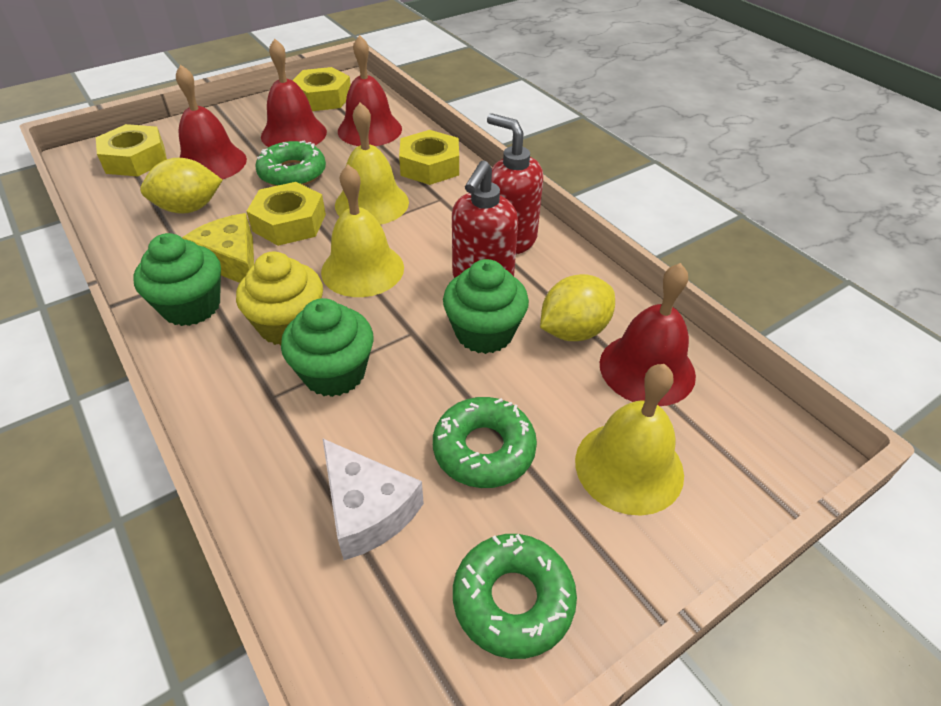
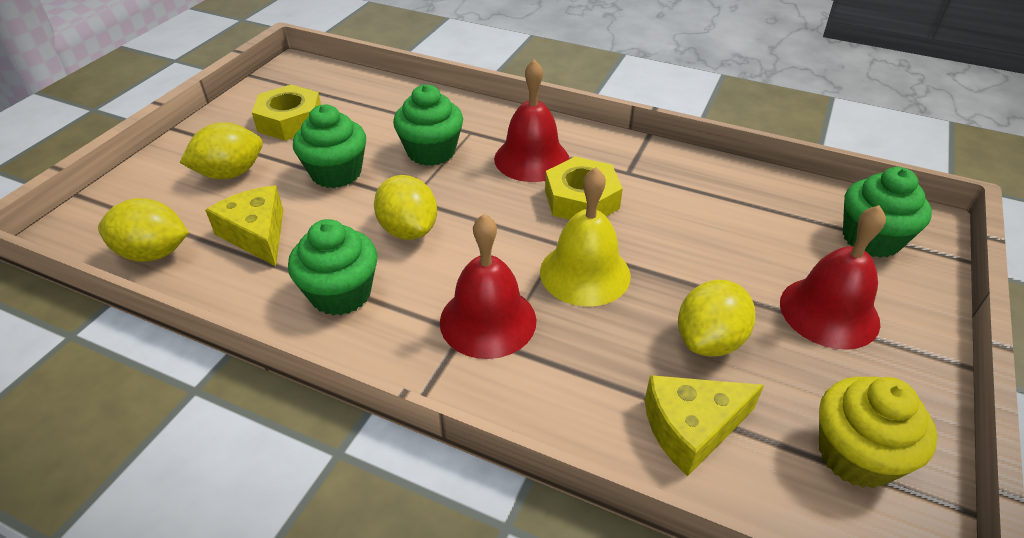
green cupcake: 3 -> 4
green donut: 3 -> 0
red bell: 4 -> 3
red soap dispenser: 2 -> 0
white cheese: 1 -> 0
yellow bell: 3 -> 1
yellow cheese: 1 -> 2
yellow lemon: 2 -> 4
yellow nut: 4 -> 2

